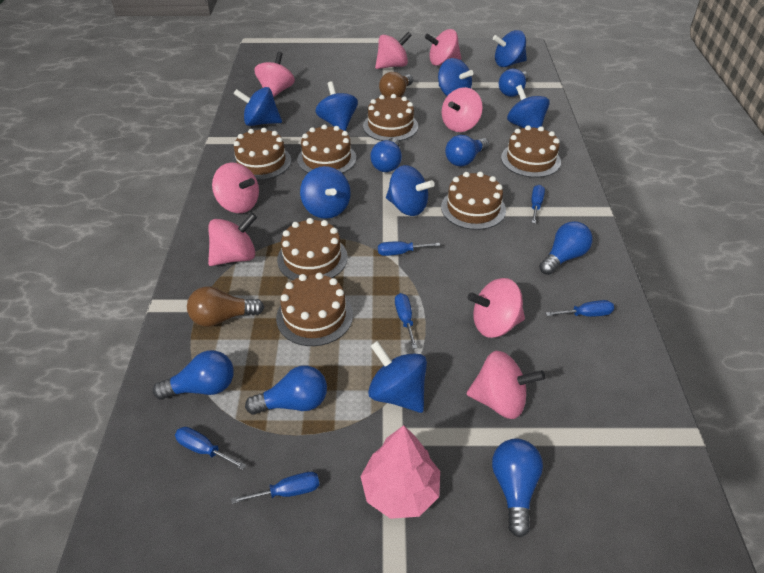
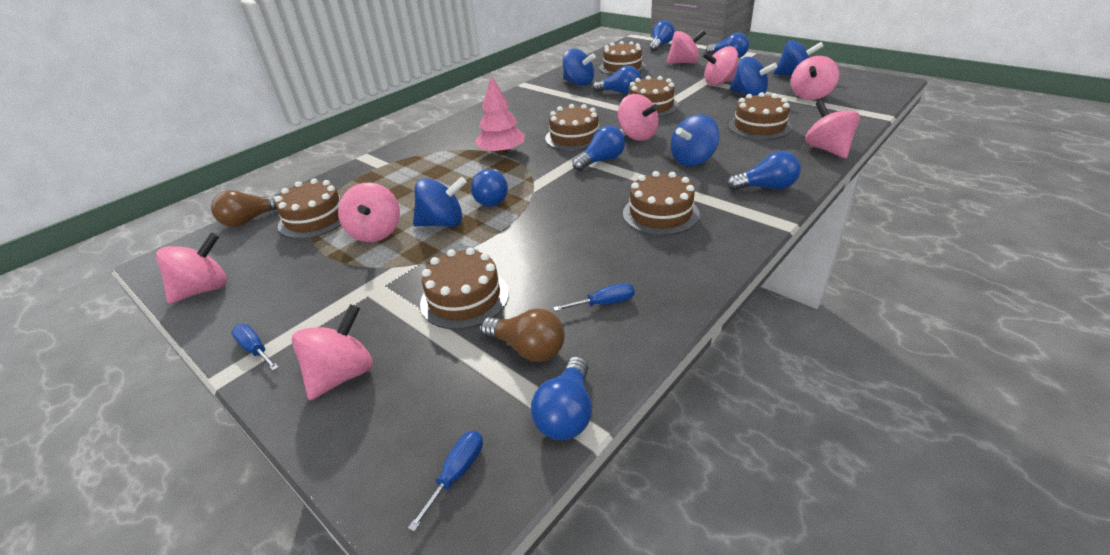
blue screwdriver: 6 -> 3
blue spinning top: 8 -> 5

